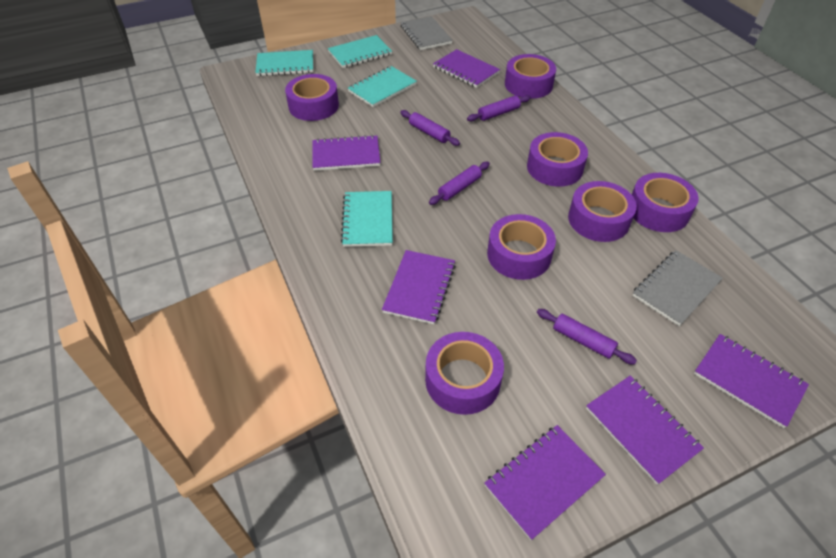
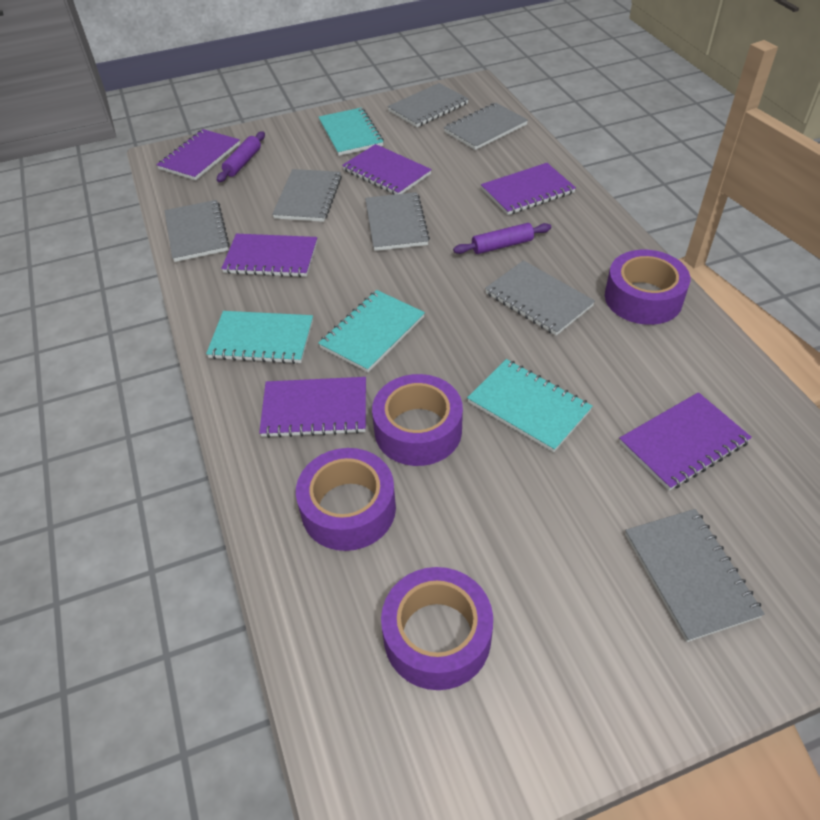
grey notebook: 2 -> 7
purple rolling pin: 4 -> 2
purple tape: 7 -> 4

